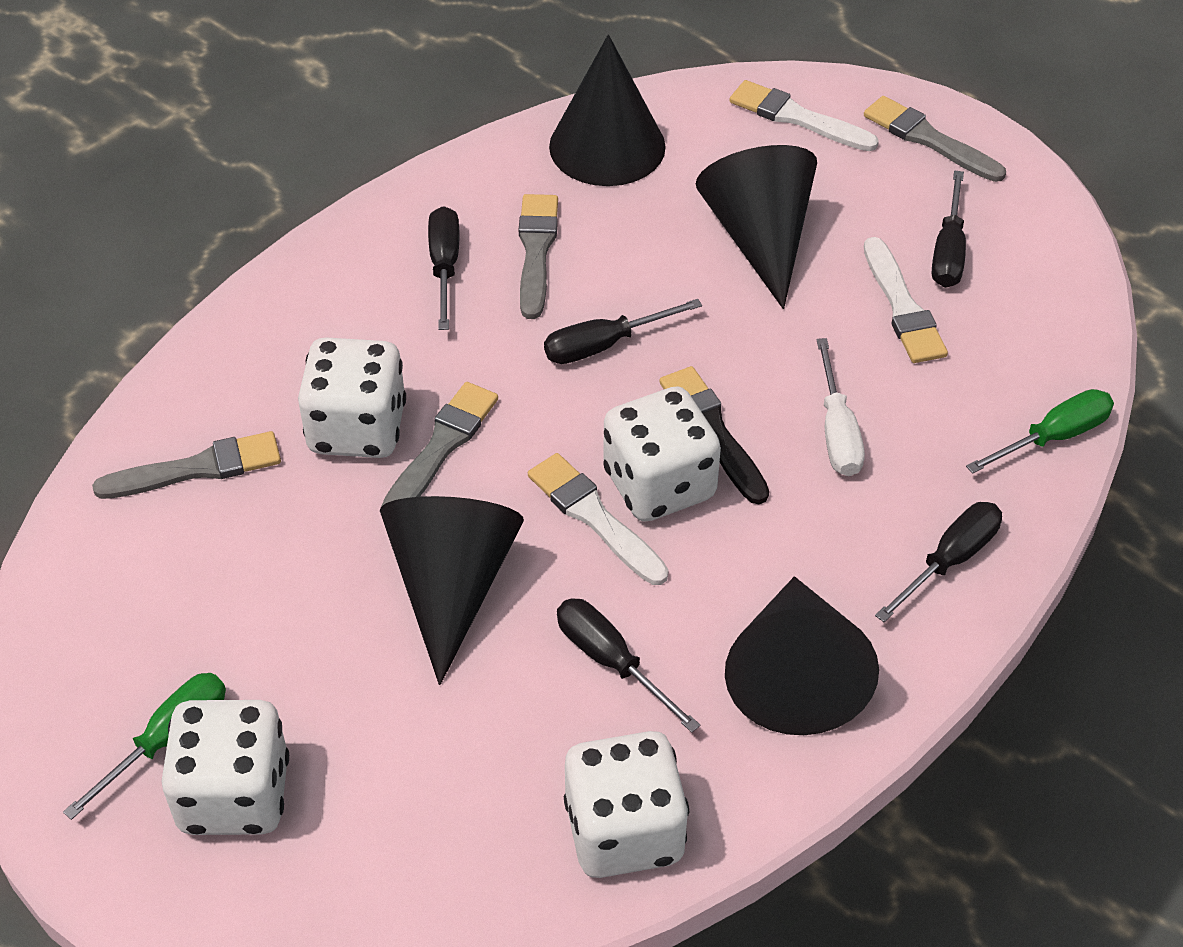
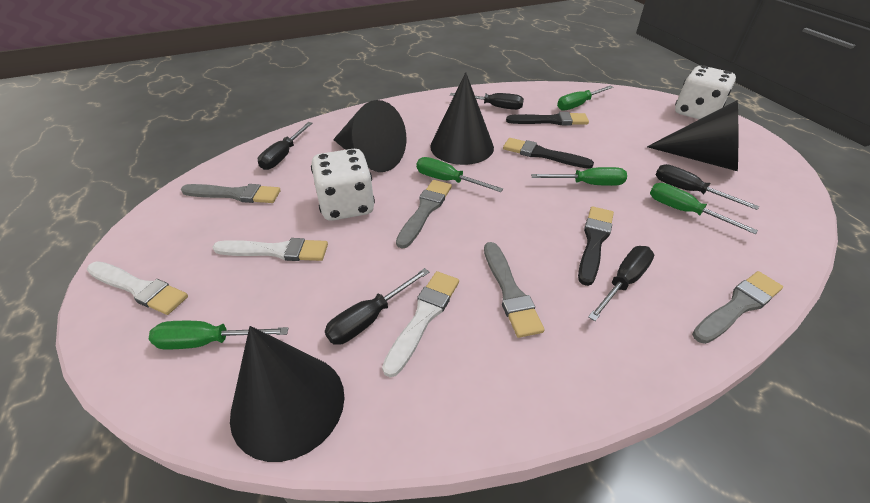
black brush: 1 -> 3
green screwdriver: 2 -> 5
white dice: 4 -> 2
white screwdriver: 1 -> 0

